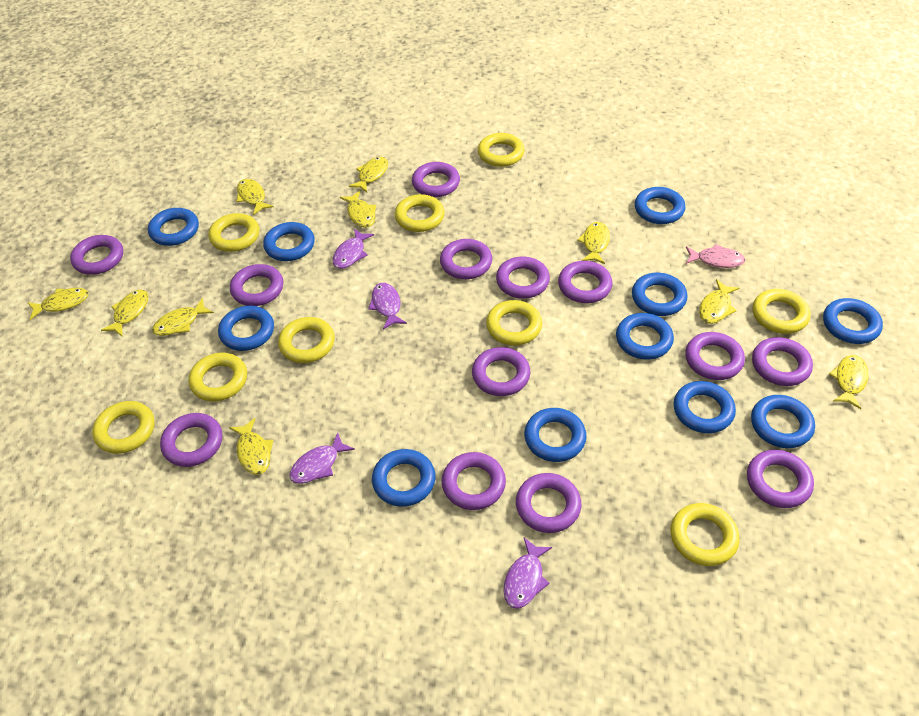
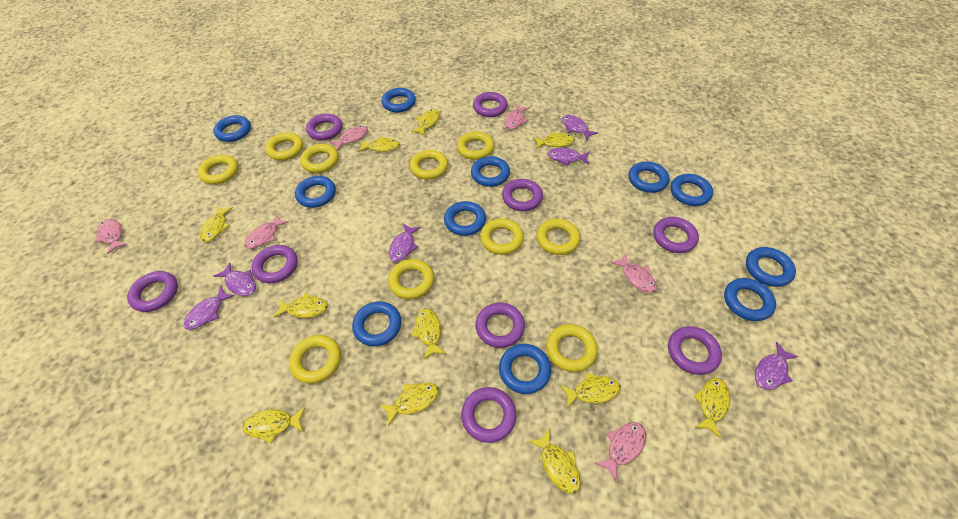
pink fish: 1 -> 6
purple fish: 4 -> 6
purple ring: 13 -> 9
yellow fish: 10 -> 11
yellow ring: 9 -> 10

